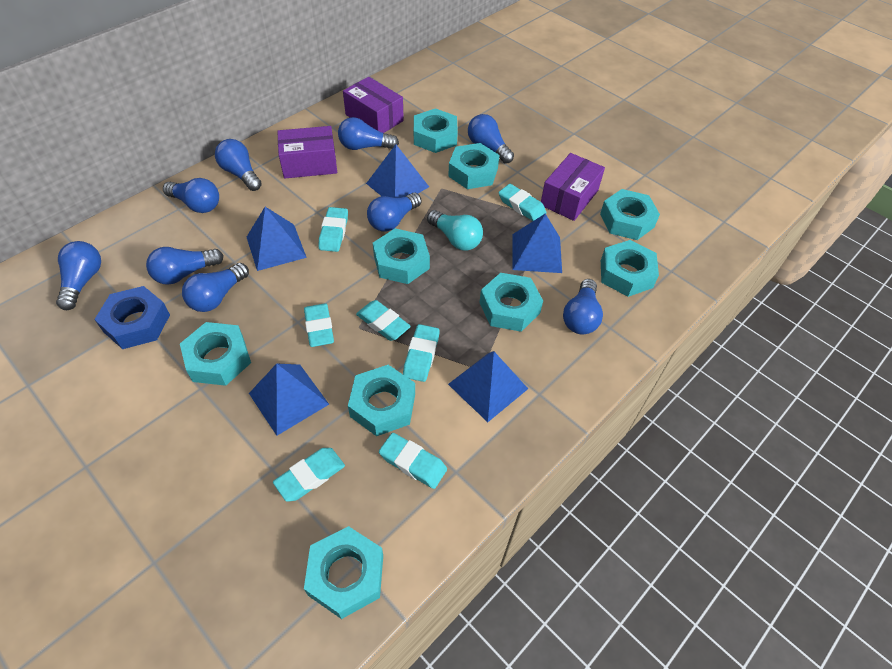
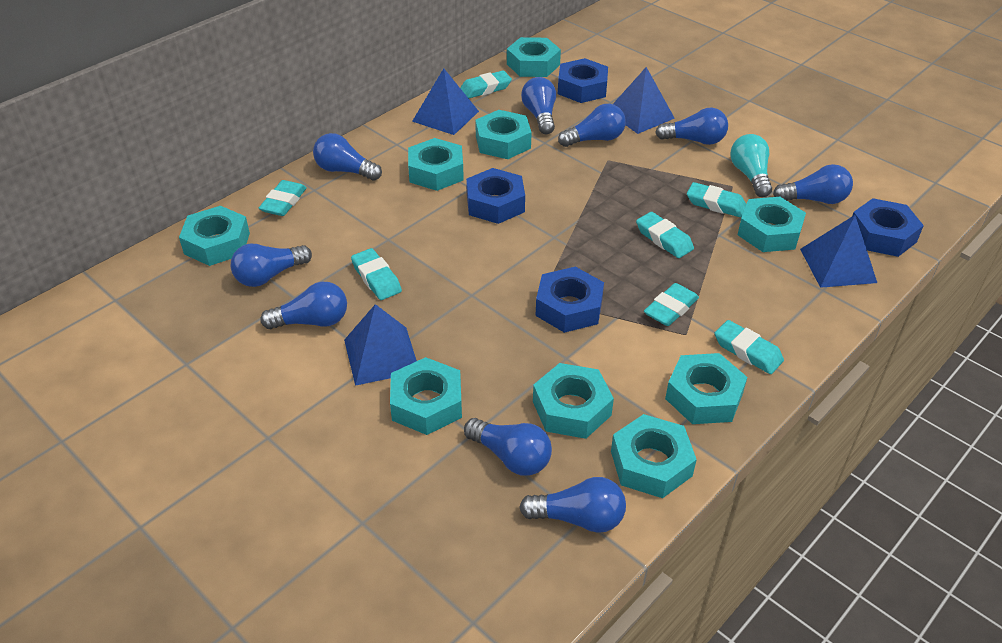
blue nut: 1 -> 4
blue pyramid: 5 -> 4
purple box: 3 -> 0

